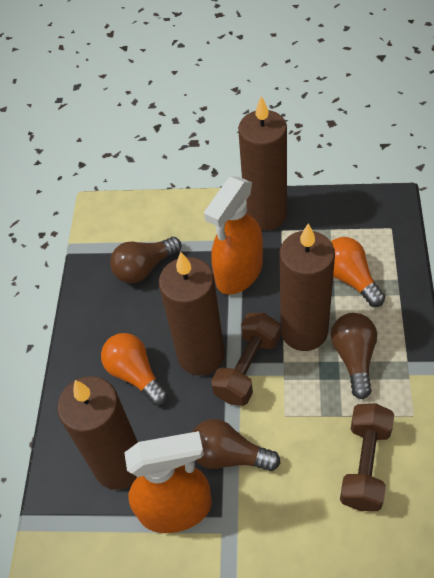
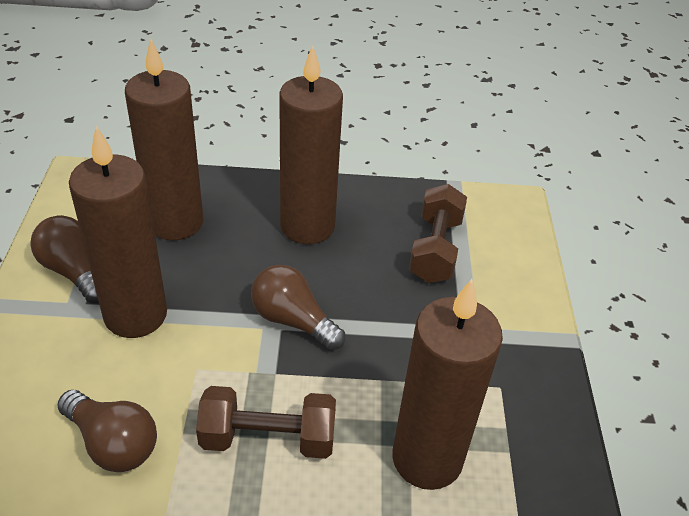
orange light bulb: 2 -> 0
orange spray bottle: 2 -> 0

